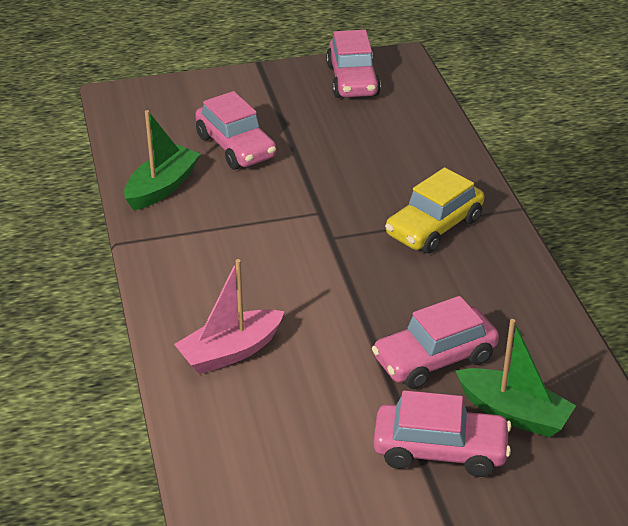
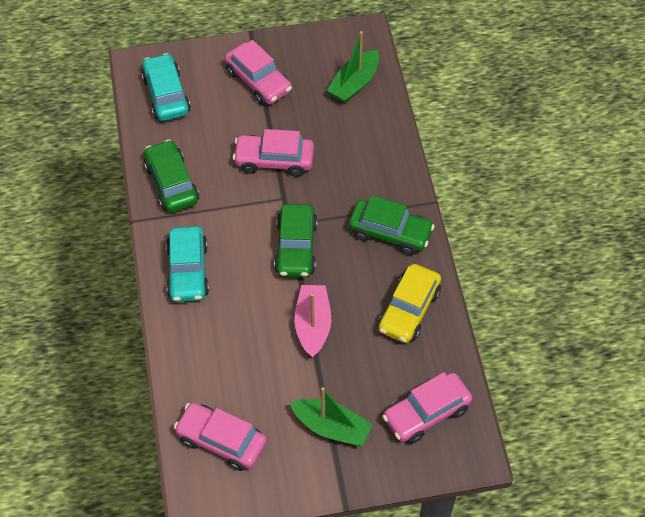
green car: 0 -> 3
turquoise car: 0 -> 2

